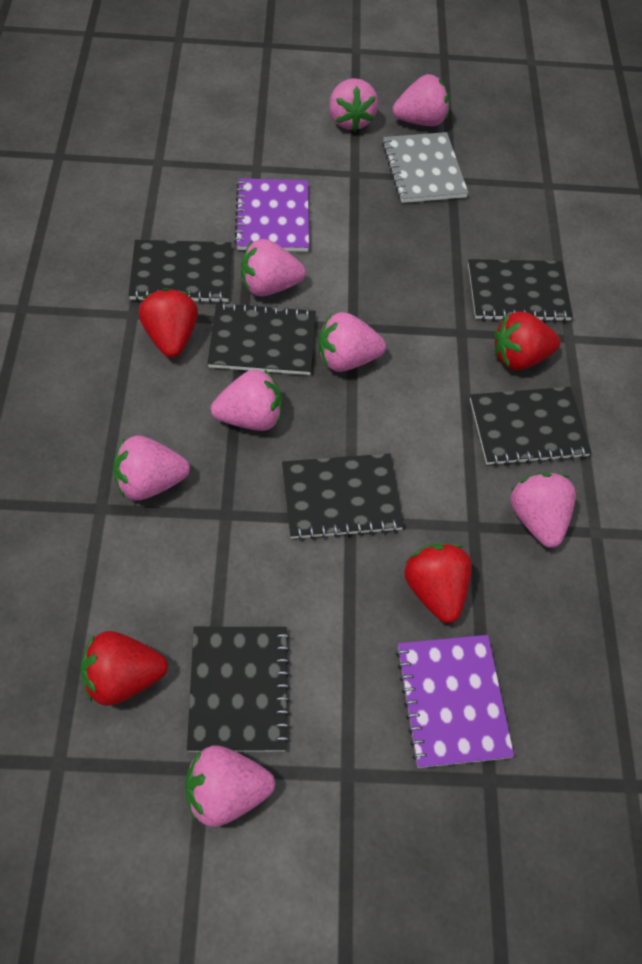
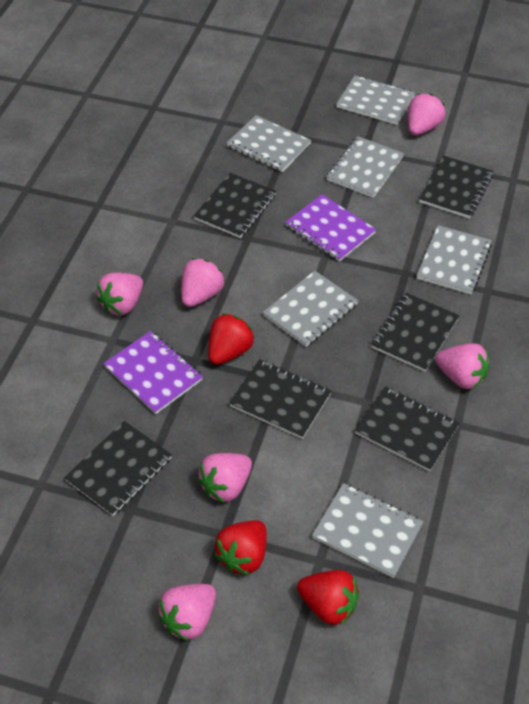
grey notebook: 1 -> 6
pink strawberry: 8 -> 6
red strawberry: 4 -> 3

